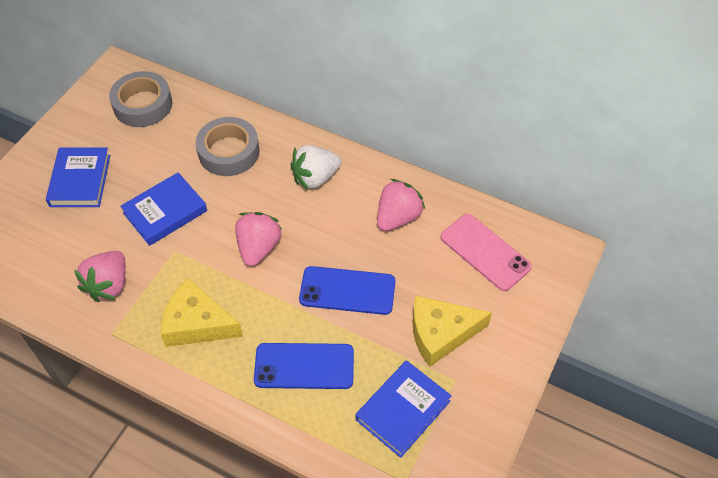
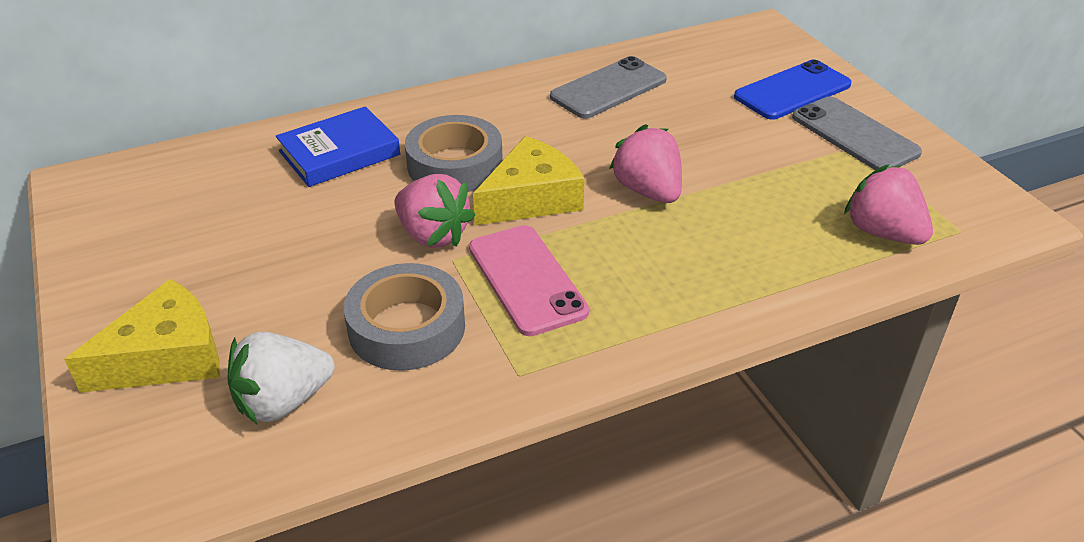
blue book: 3 -> 1
blue phone: 2 -> 1
grey phone: 0 -> 2

